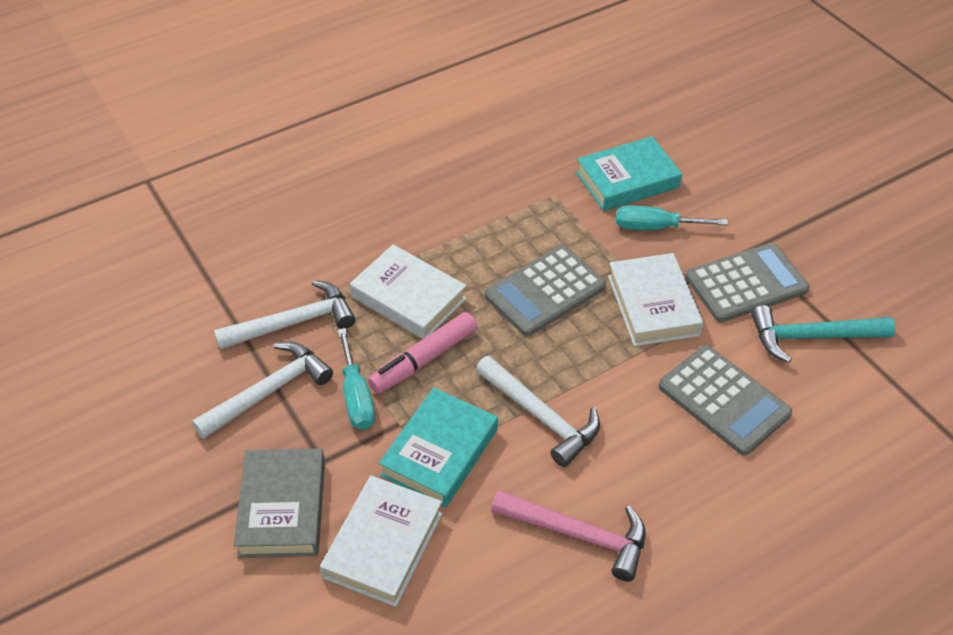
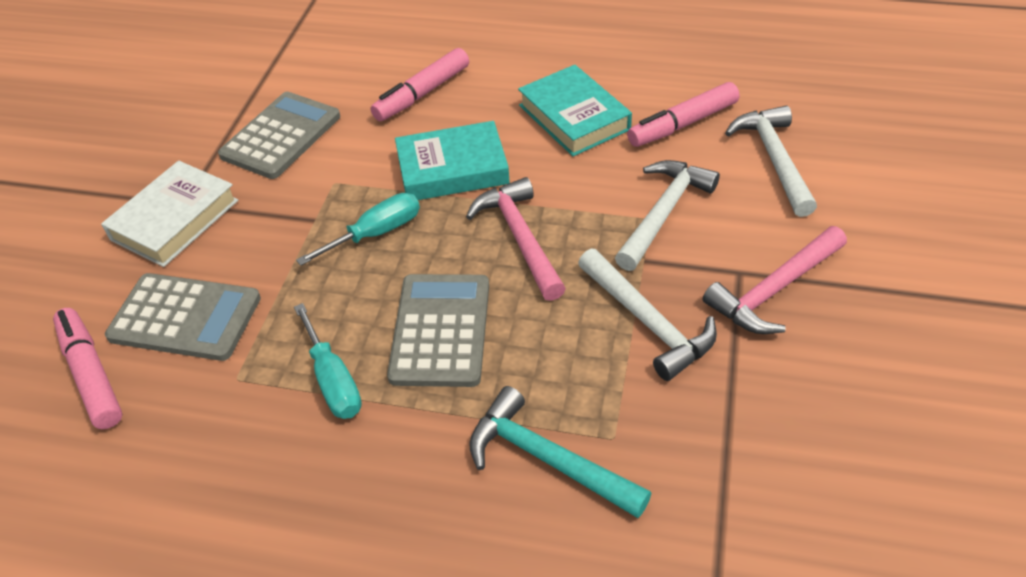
grey book: 1 -> 0
pink hammer: 1 -> 2
pink marker: 1 -> 3
white book: 3 -> 1

